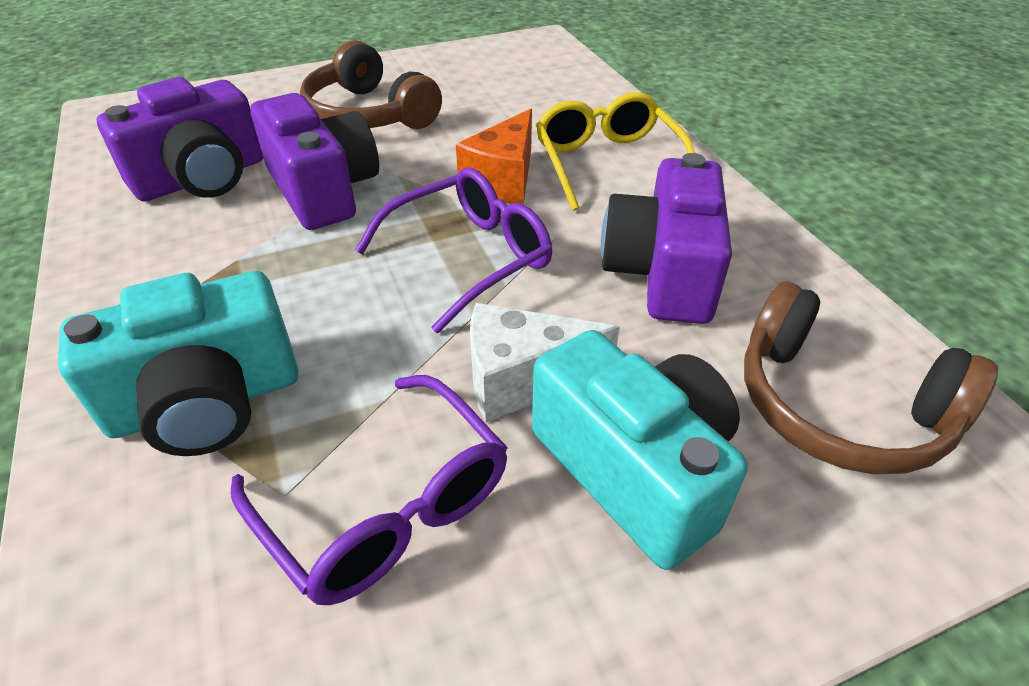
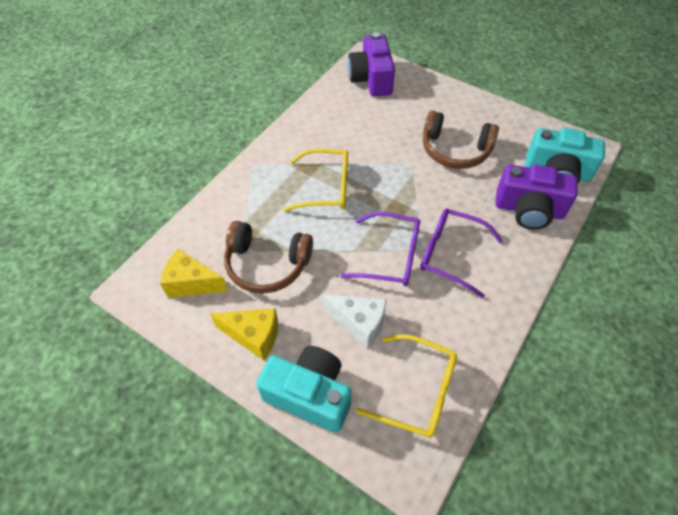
orange cheese: 1 -> 0
purple camera: 3 -> 2
yellow cheese: 0 -> 2
yellow glasses: 1 -> 2

